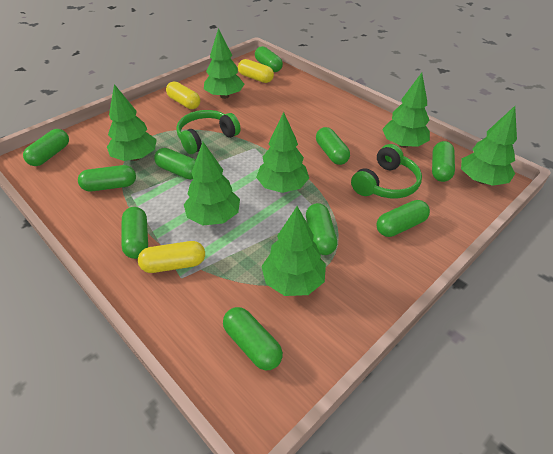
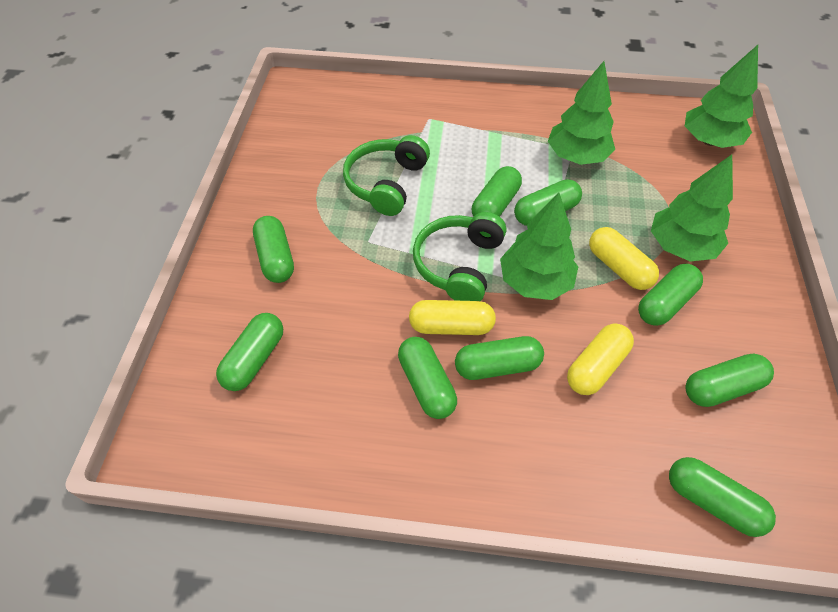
green capsule: 10 -> 9
green tree: 7 -> 4

